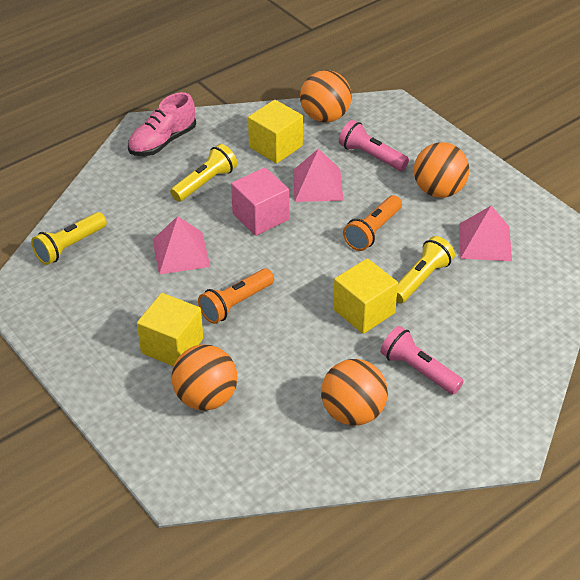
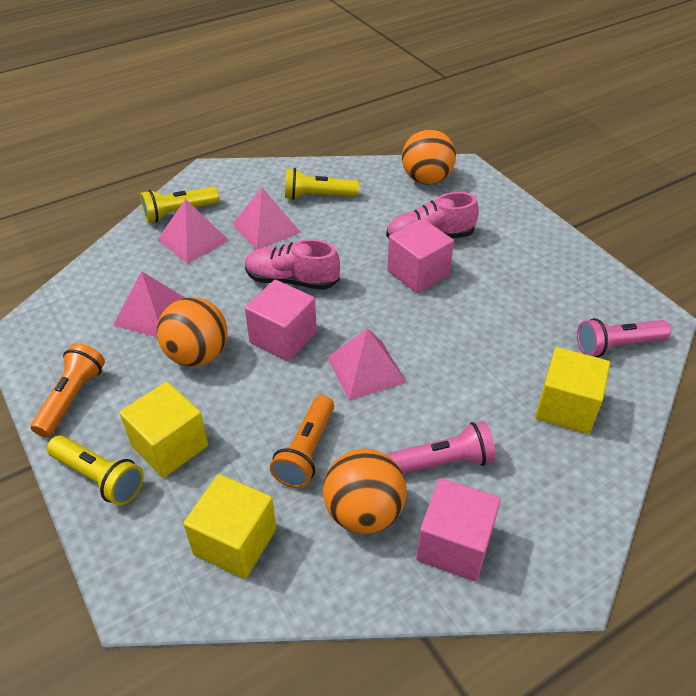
orange ball: 4 -> 3
pink cube: 1 -> 3
pink pyramid: 3 -> 4
pink shoe: 1 -> 2

